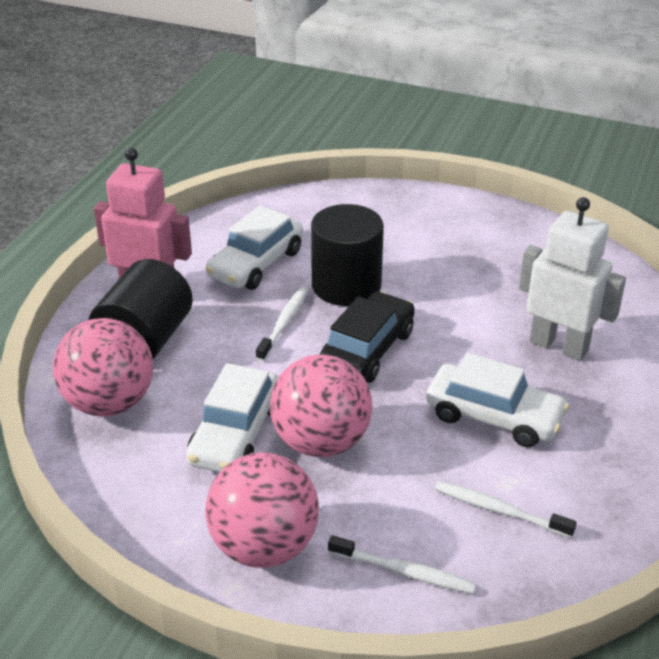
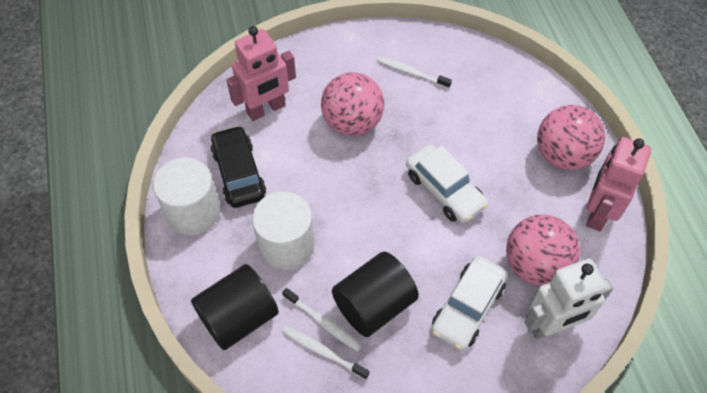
pink robot: 1 -> 2
white car: 3 -> 2
white cylinder: 0 -> 2

